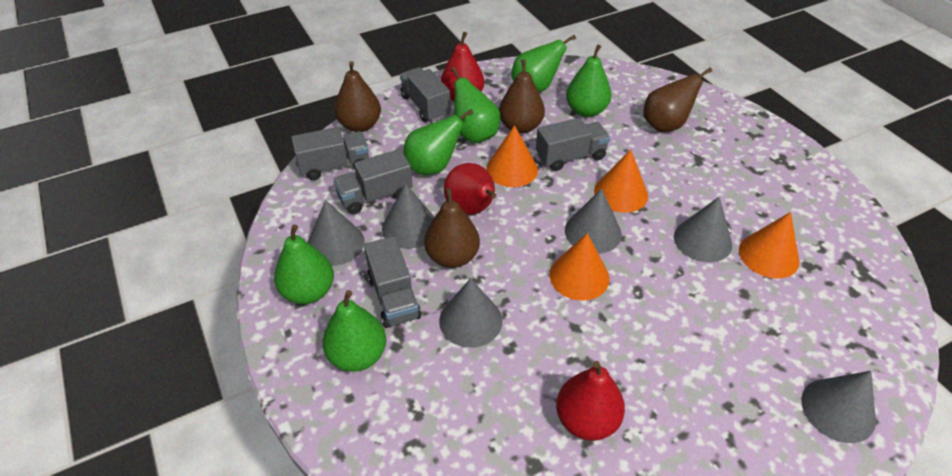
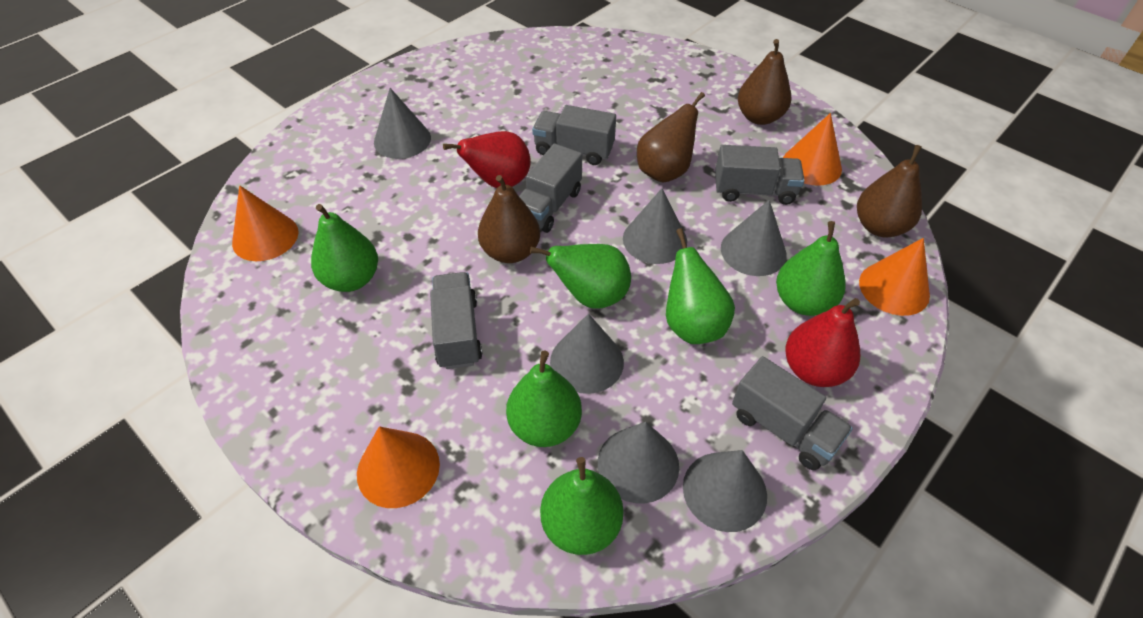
red pear: 3 -> 2

